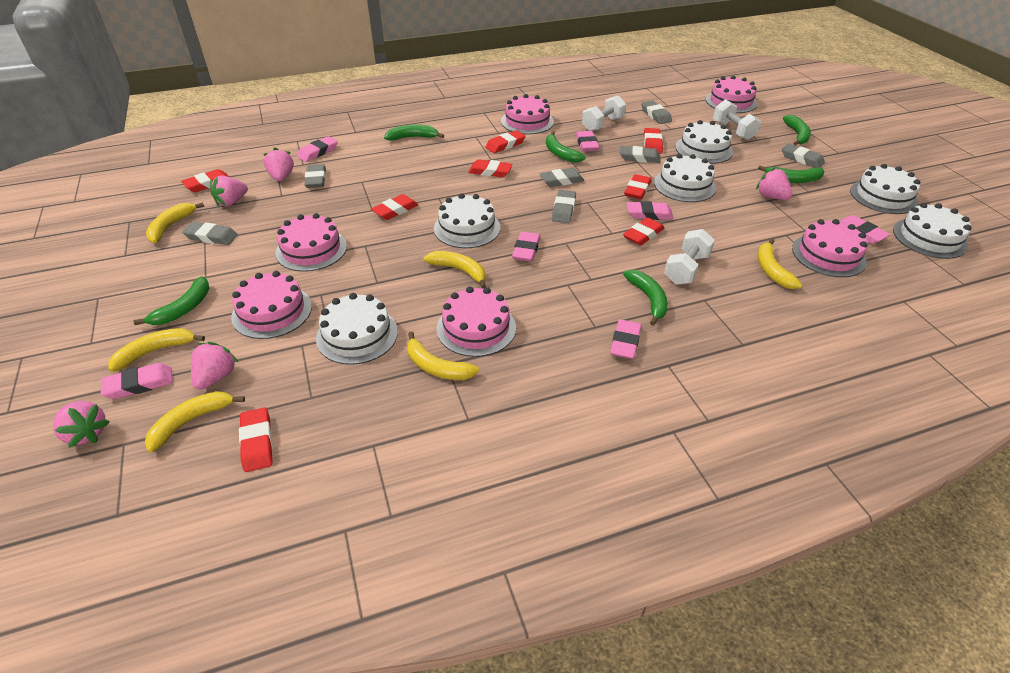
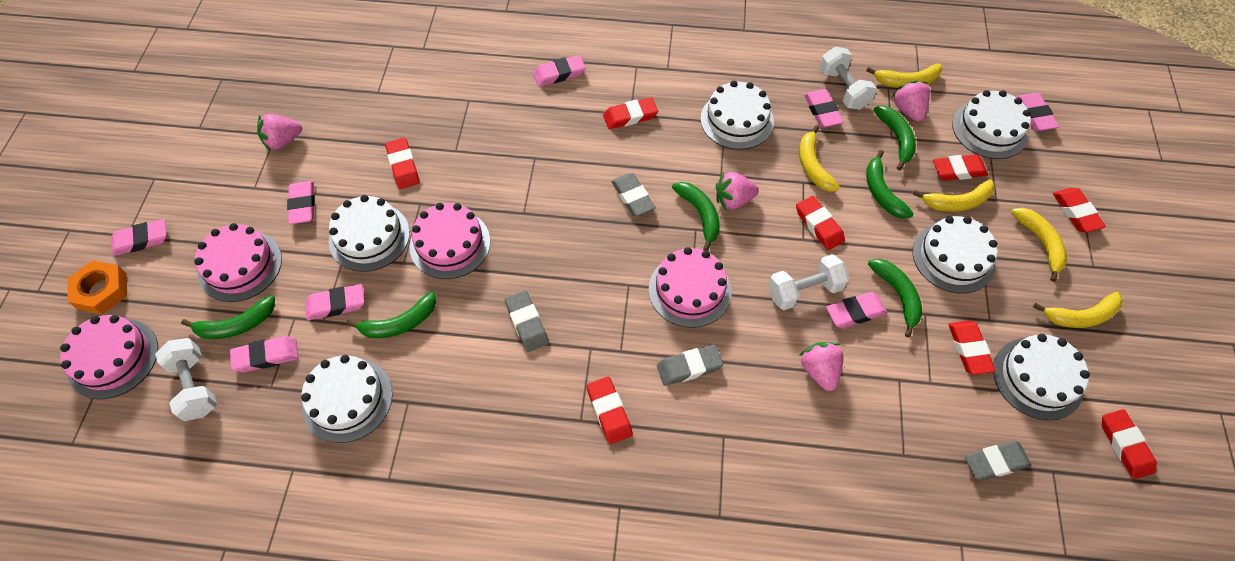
grey eraser: 7 -> 4
orange nut: 0 -> 1
pink cake: 6 -> 4
pink eraser: 7 -> 8
pink strawberry: 5 -> 4
yellow banana: 6 -> 5

